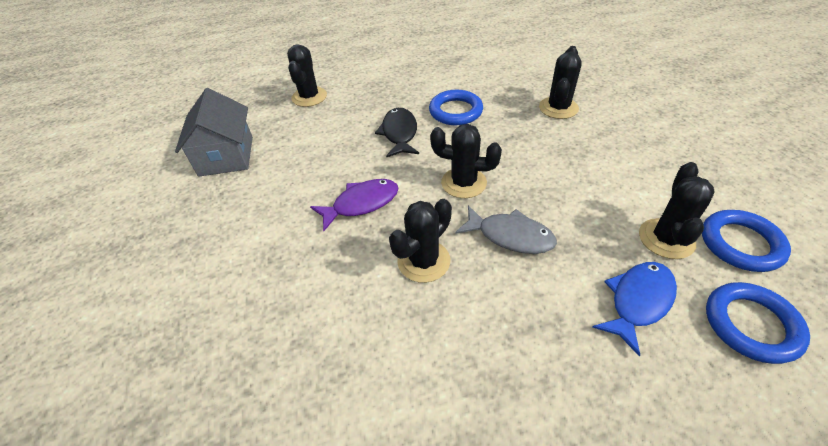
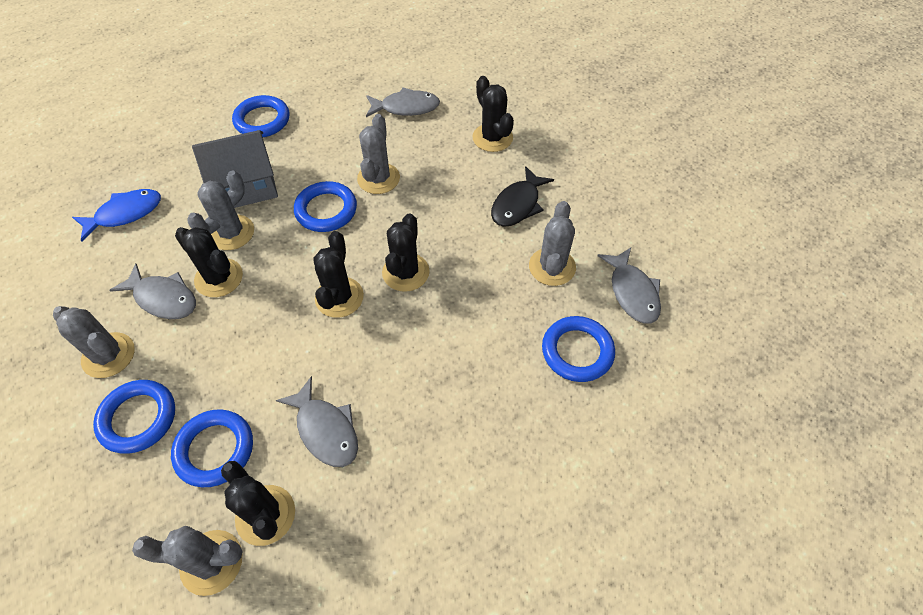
blue ring: 3 -> 5
grey cactus: 0 -> 5
grey fish: 1 -> 4
purple fish: 1 -> 0

